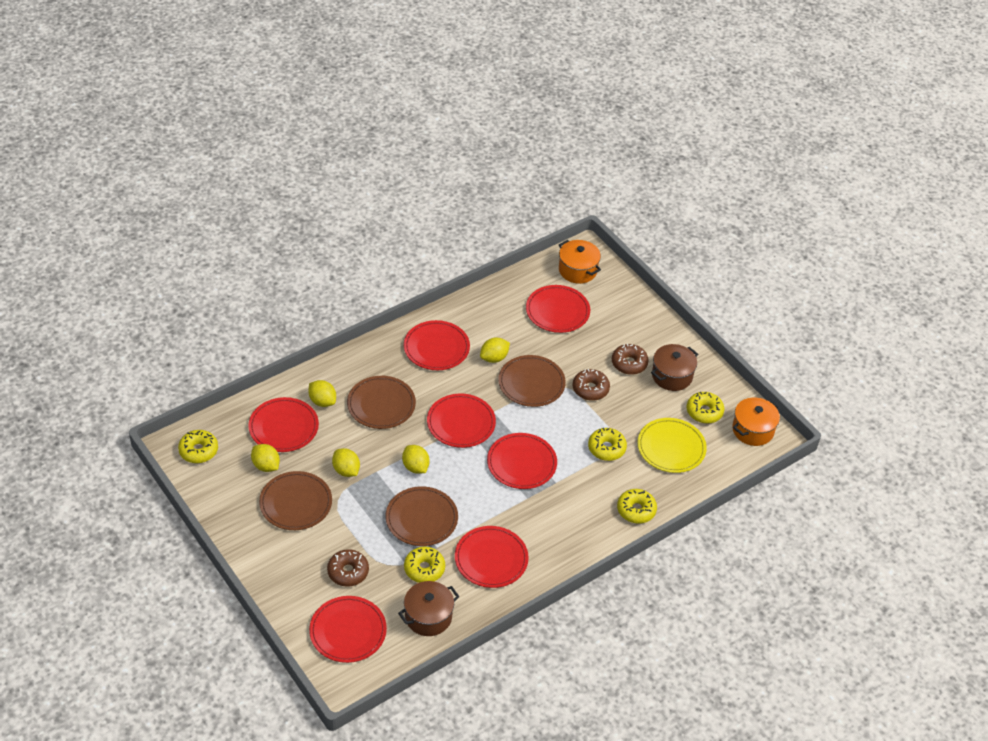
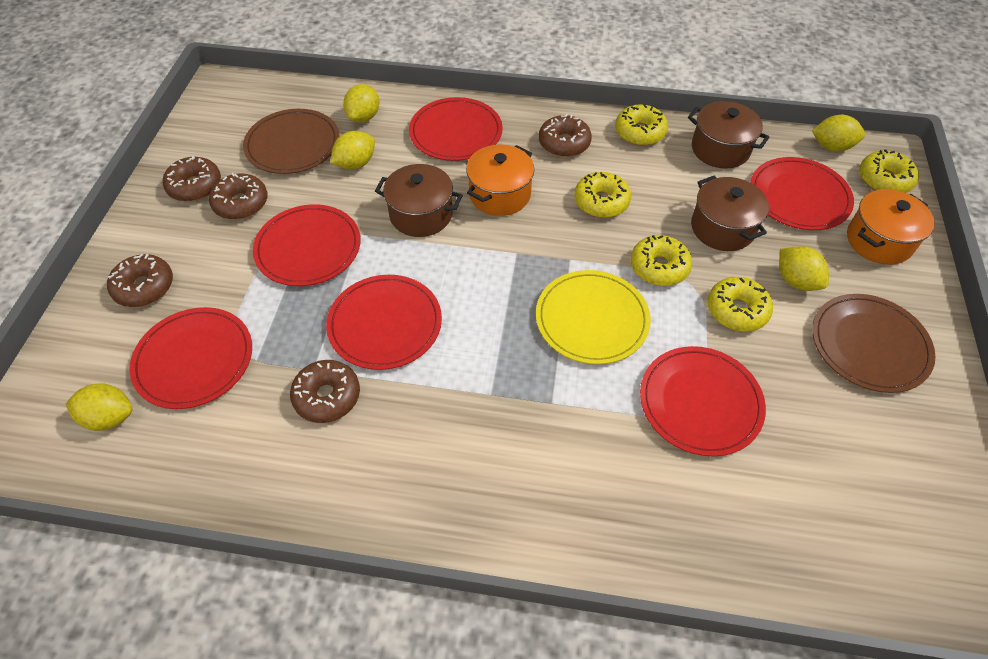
brown donut: 3 -> 5
brown plate: 4 -> 2
brown pot: 2 -> 3
red plate: 7 -> 6

